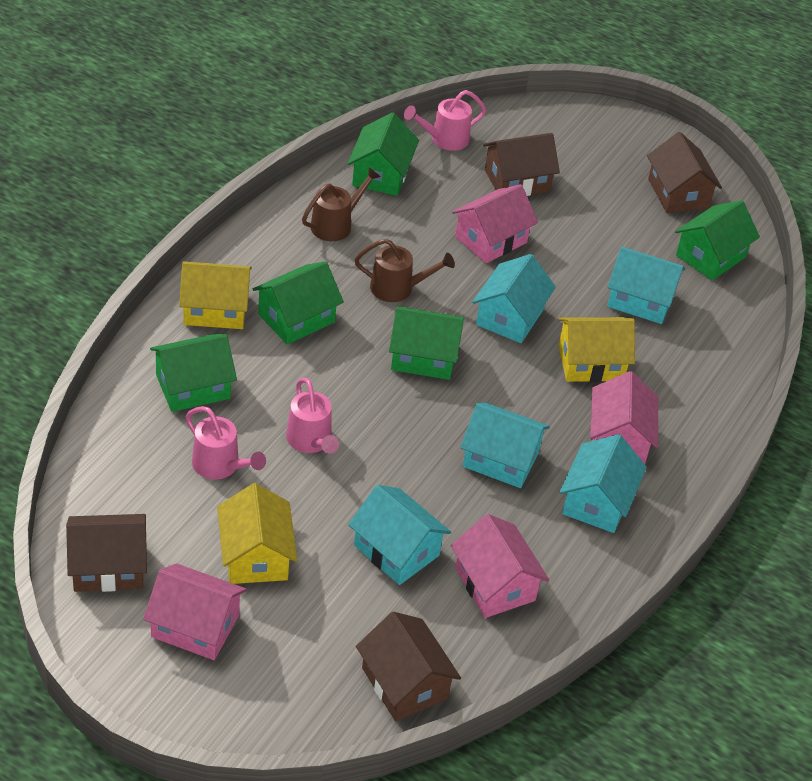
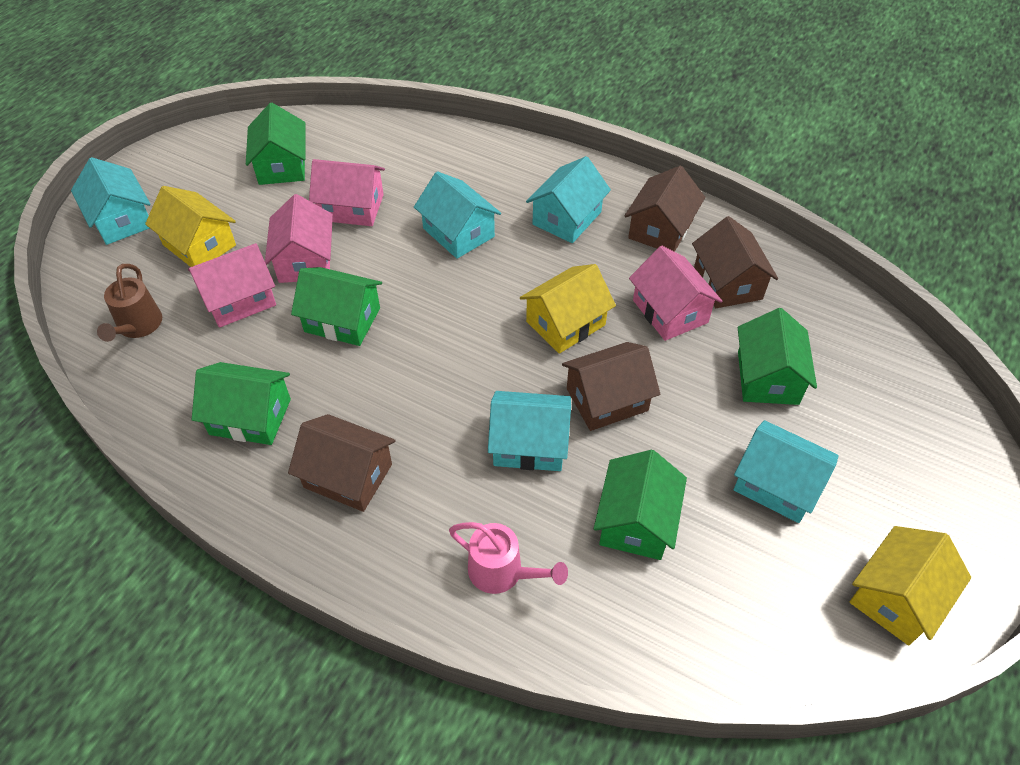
brown watering can: 2 -> 1
pink watering can: 3 -> 1

